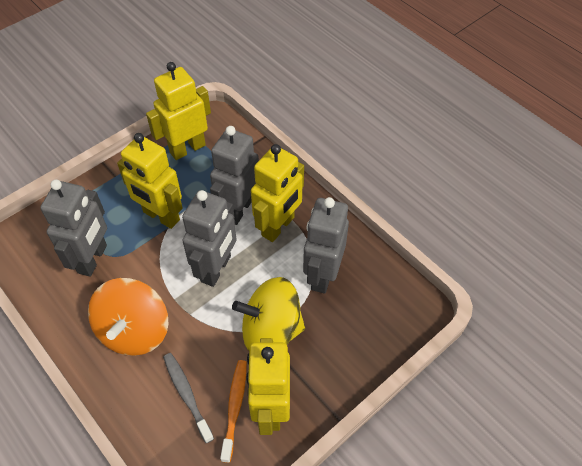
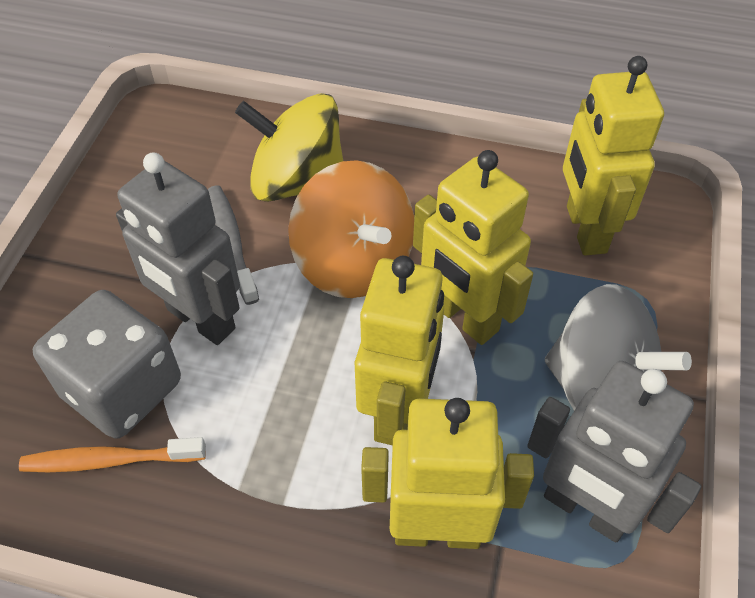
grey dice: 0 -> 1
grey robot: 4 -> 2
grey spinning top: 0 -> 1

